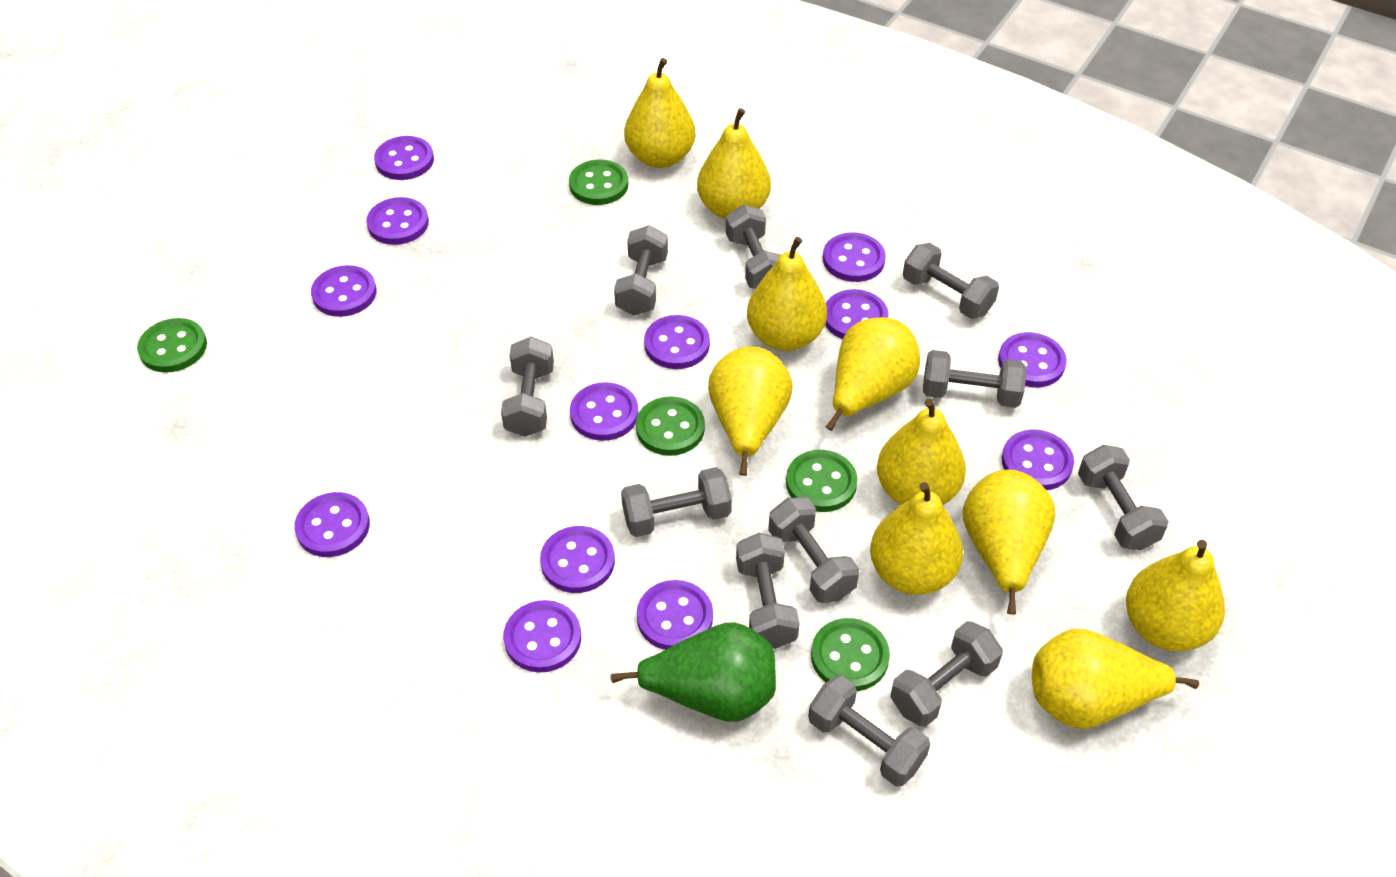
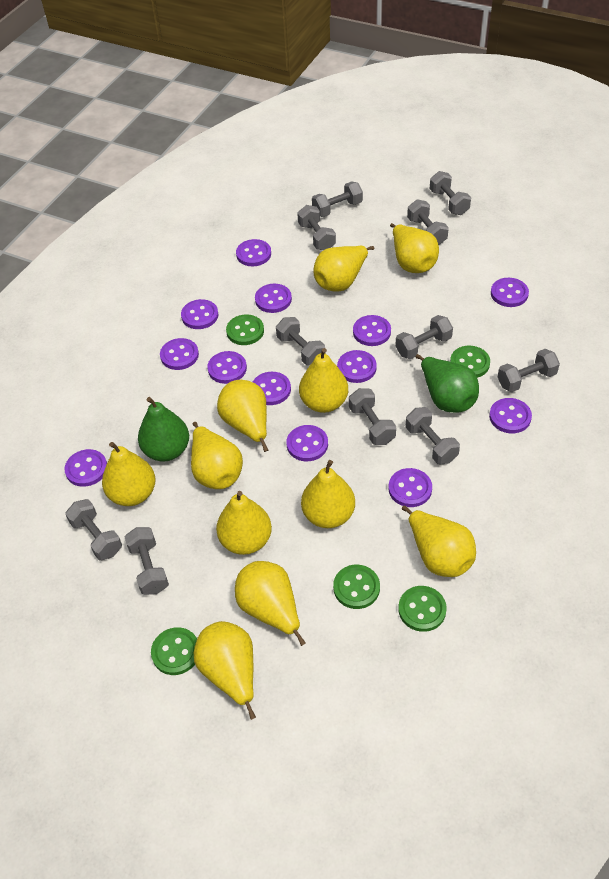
green pear: 1 -> 2
yellow pear: 10 -> 11

